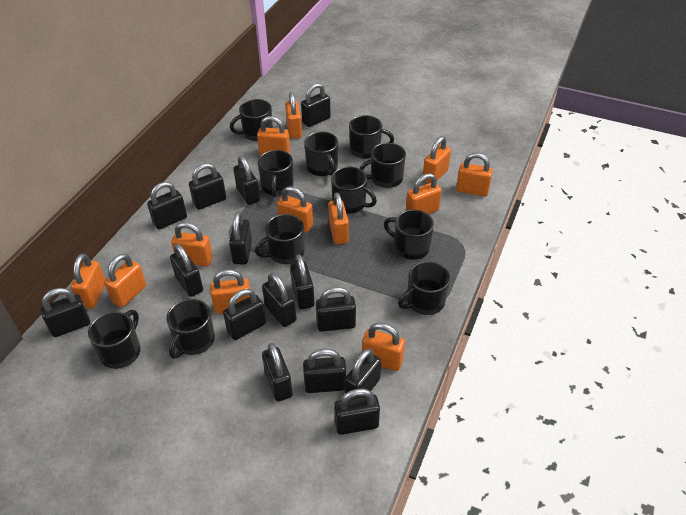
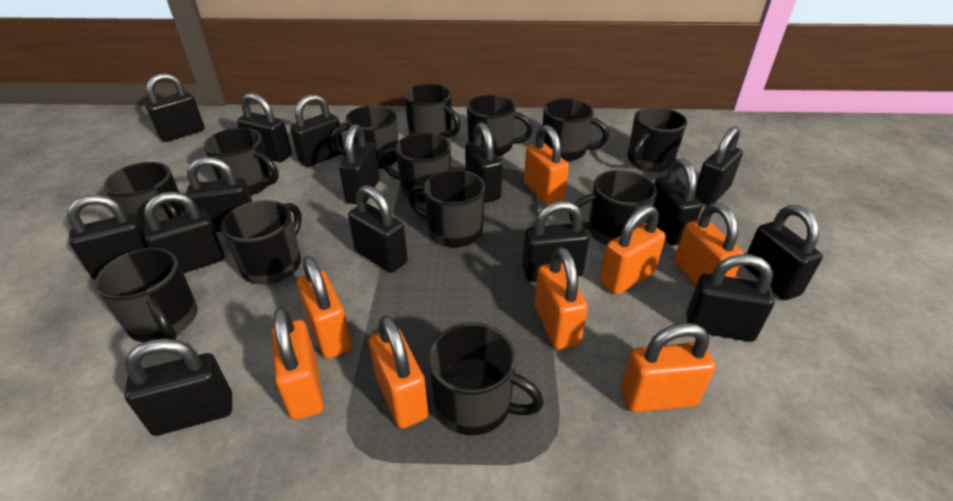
black mug: 11 -> 13
orange padlock: 12 -> 8

